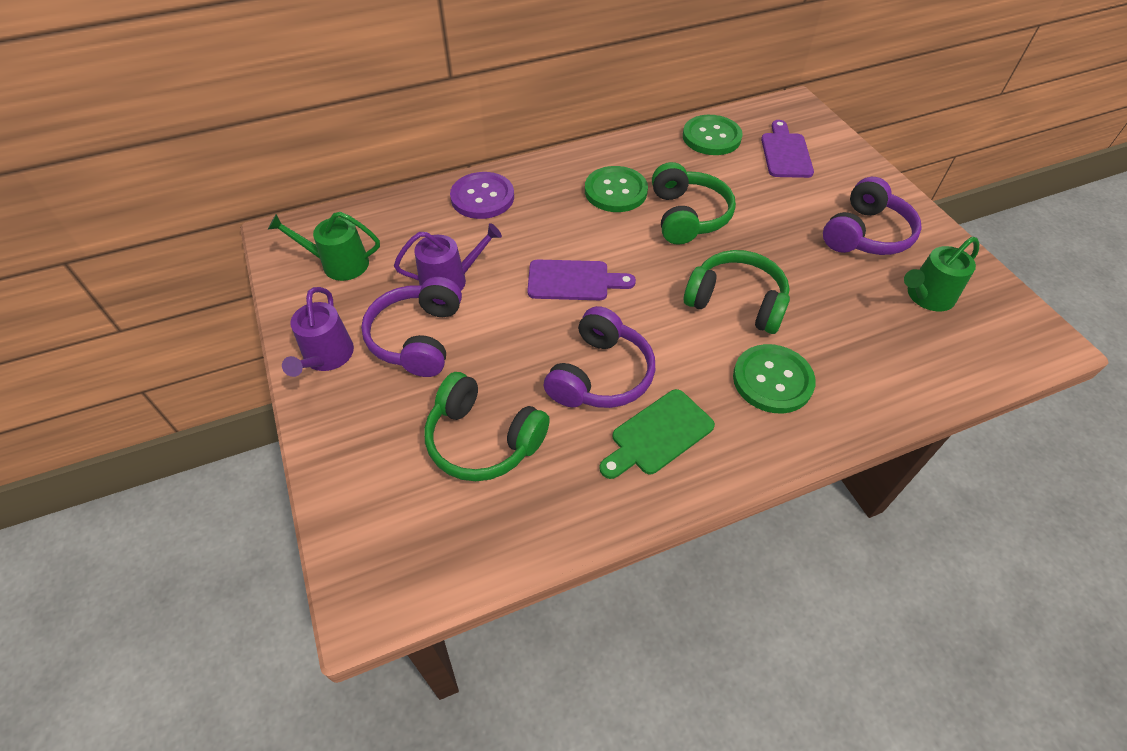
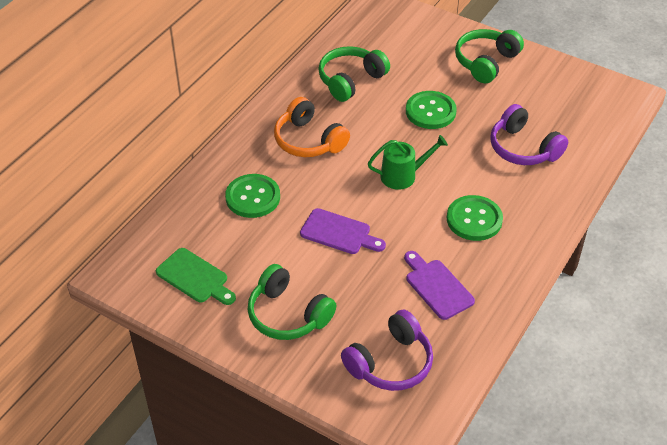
green watering can: 2 -> 1
orange headphones: 0 -> 1
purple button: 1 -> 0
purple headphones: 3 -> 2
purple watering can: 2 -> 0

